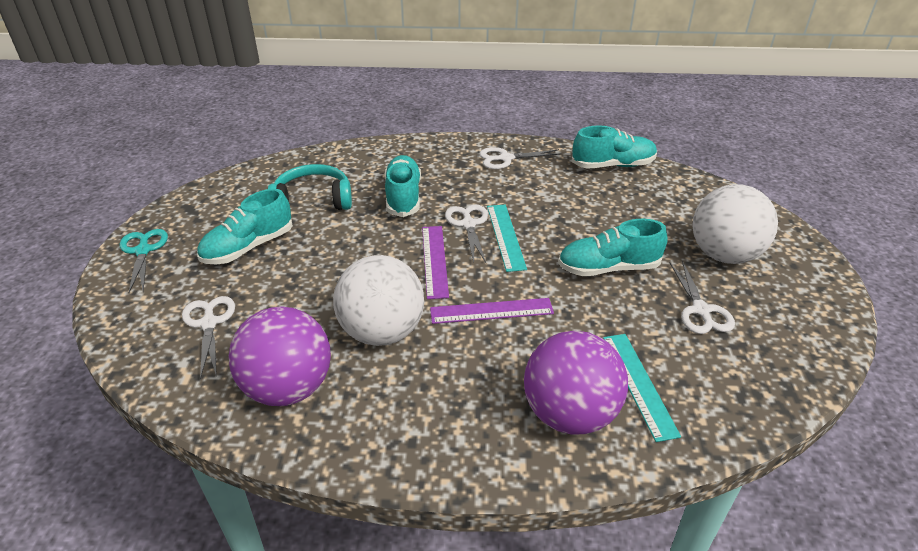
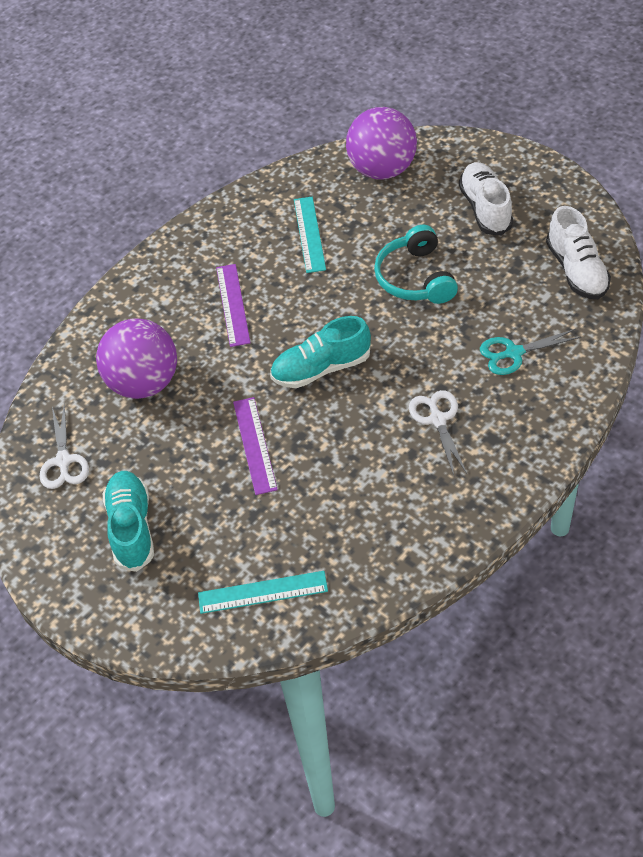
turquoise shoe: 4 -> 2
white ball: 2 -> 0
white scissors: 4 -> 2
white shoe: 0 -> 2

